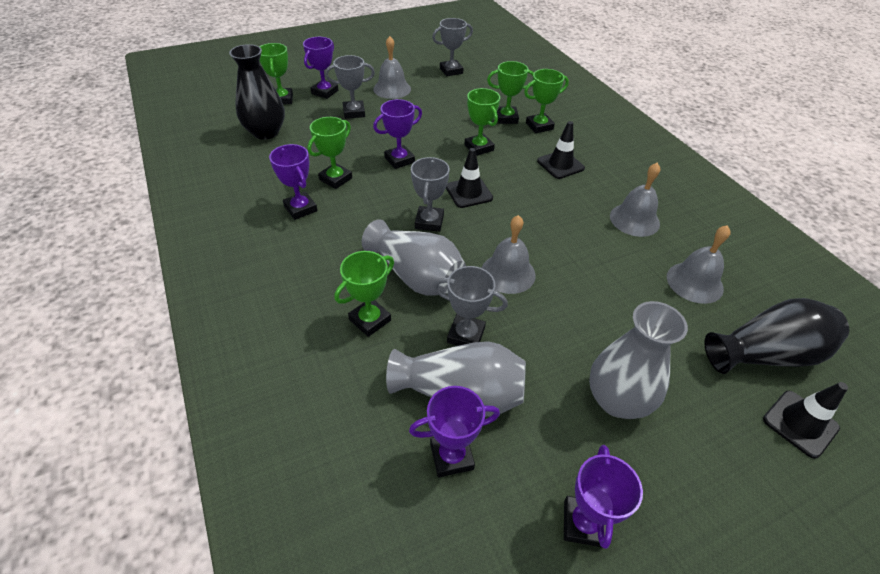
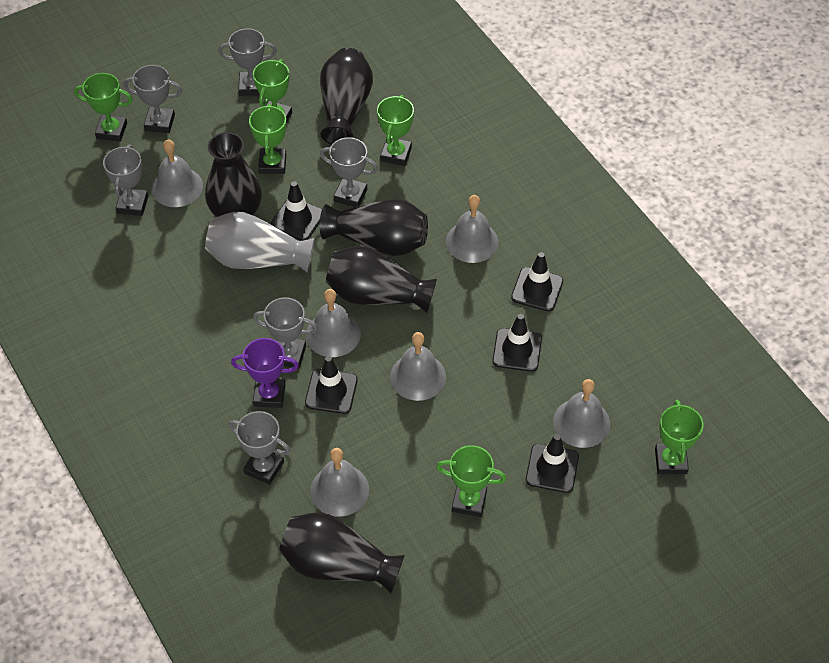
black traffic cone: 3 -> 5
black vase: 2 -> 5
grey bell: 4 -> 6
grey trophy: 4 -> 6
grey vase: 3 -> 1
purple trophy: 5 -> 1

